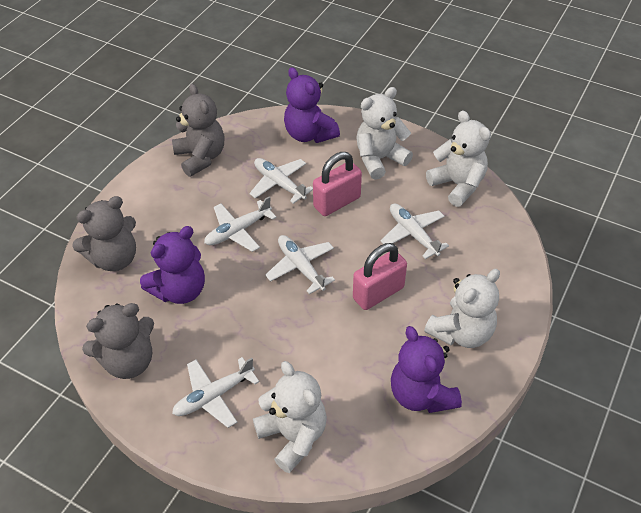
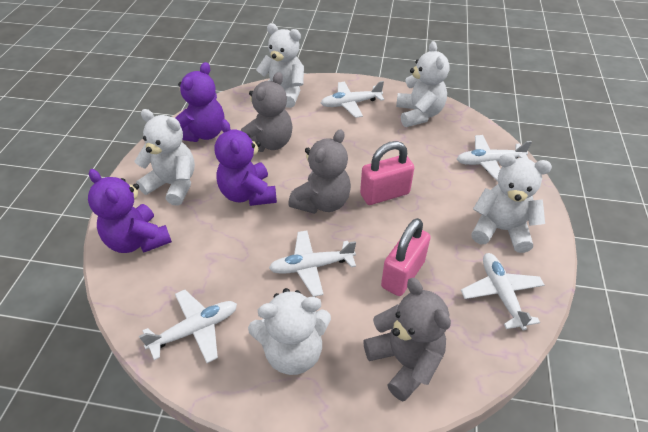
white teddy bear: 4 -> 5

